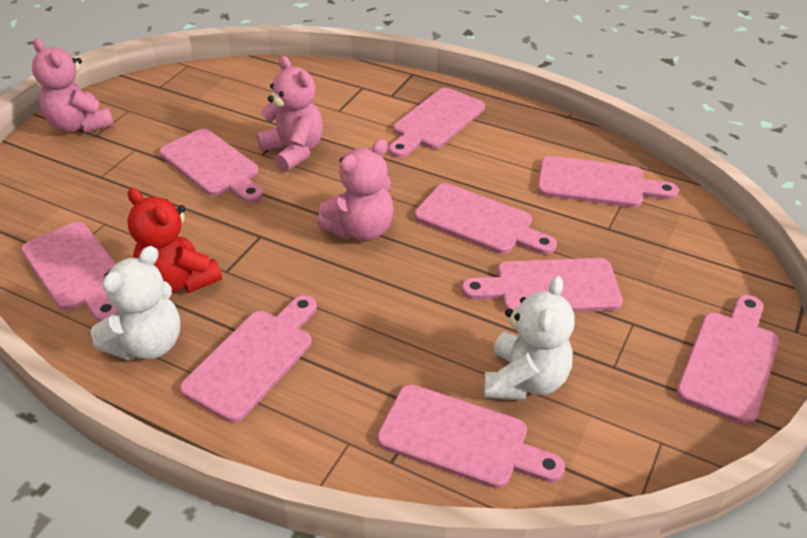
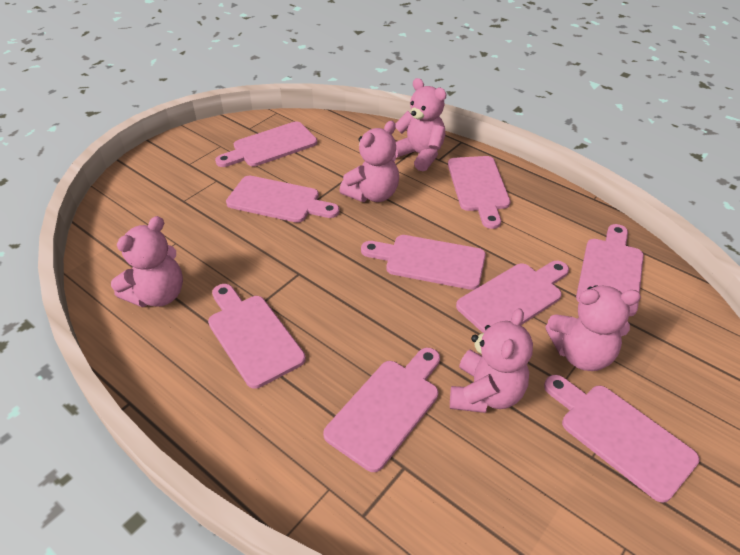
pink teddy bear: 3 -> 5
red teddy bear: 1 -> 0
white teddy bear: 2 -> 0

